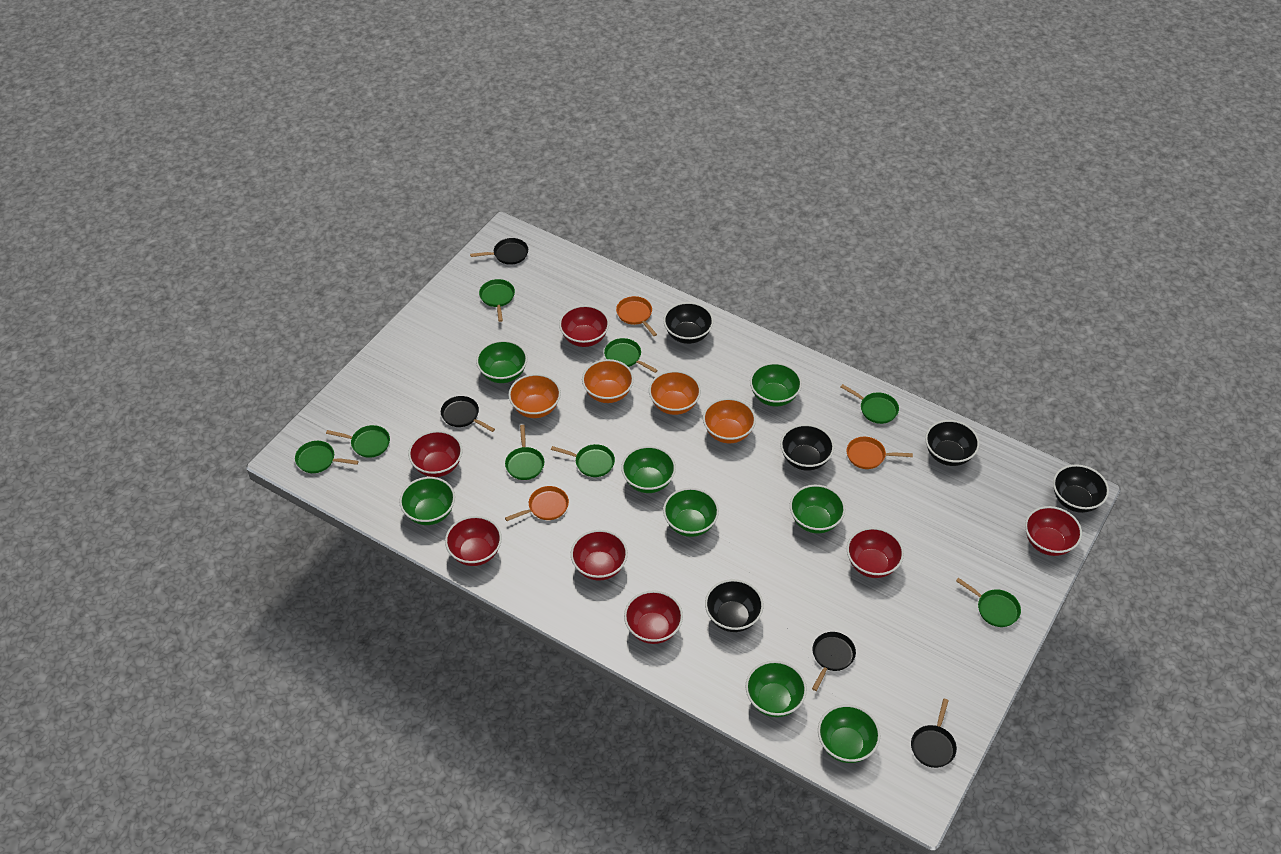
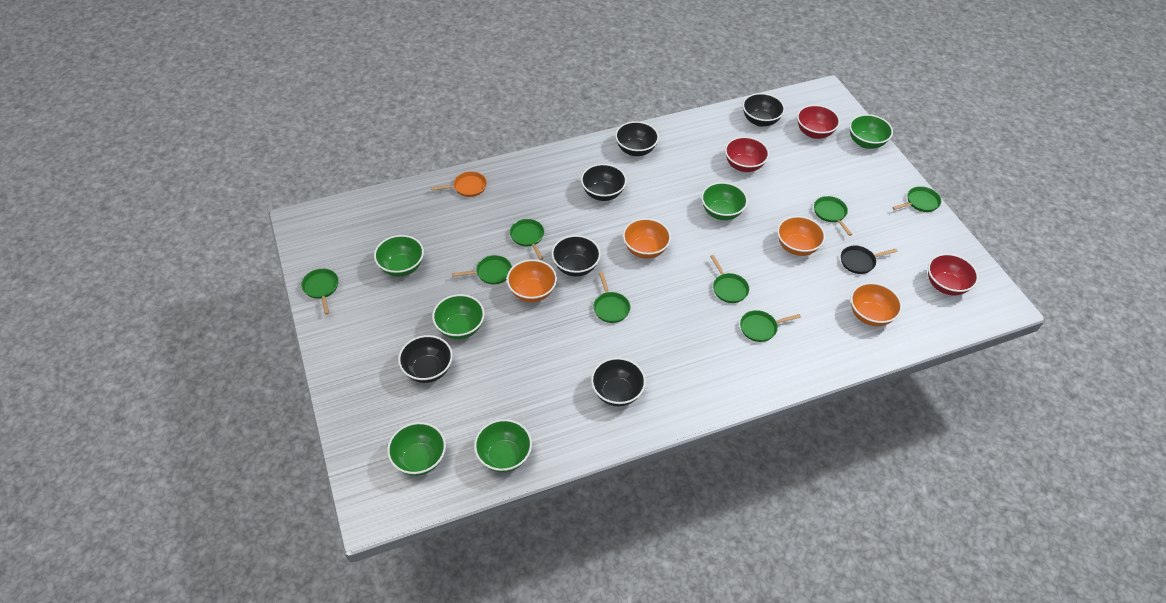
black bowl: 5 -> 6
black pan: 4 -> 1
green bowl: 8 -> 6
orange pan: 3 -> 1
red bowl: 7 -> 3

